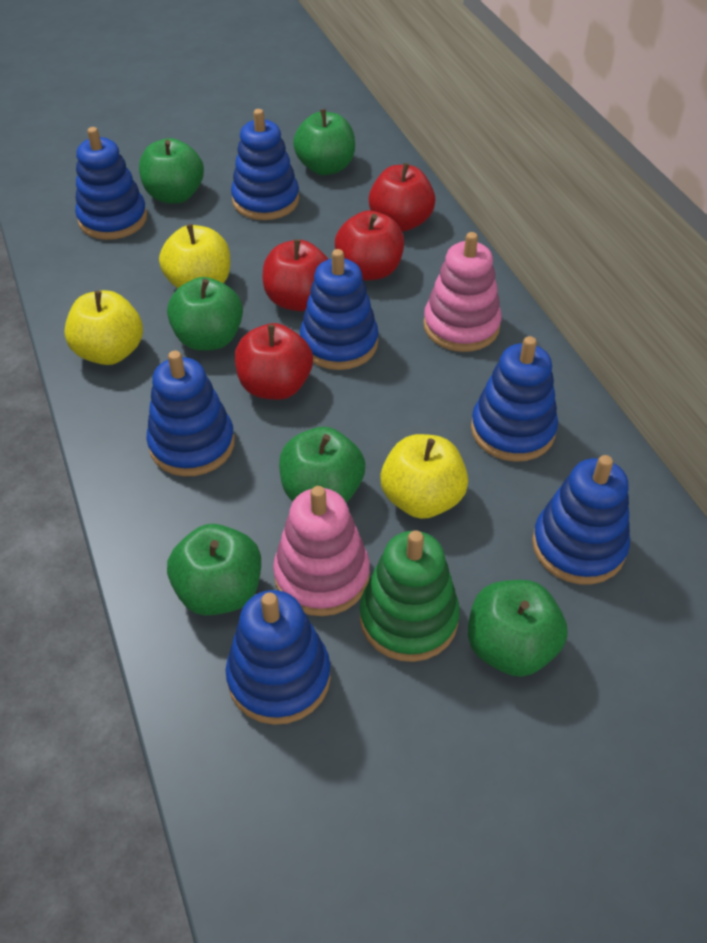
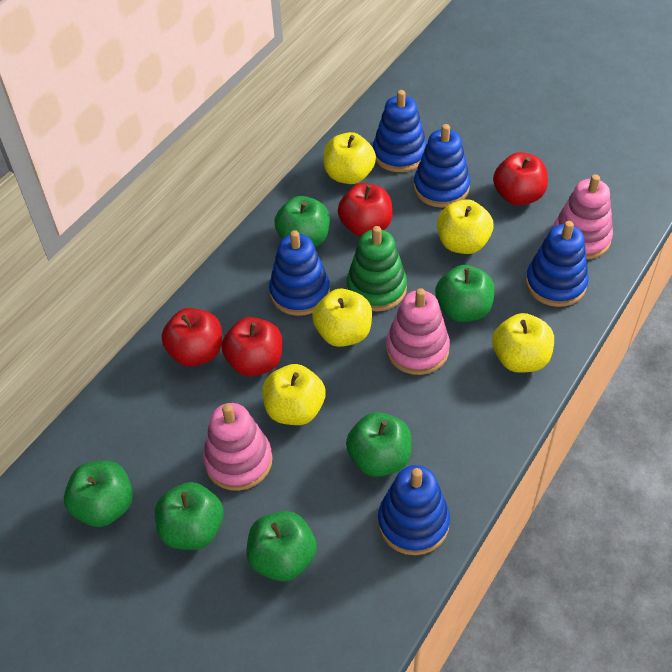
blue stacking toy: 7 -> 5
pink stacking toy: 2 -> 3
yellow apple: 3 -> 5

